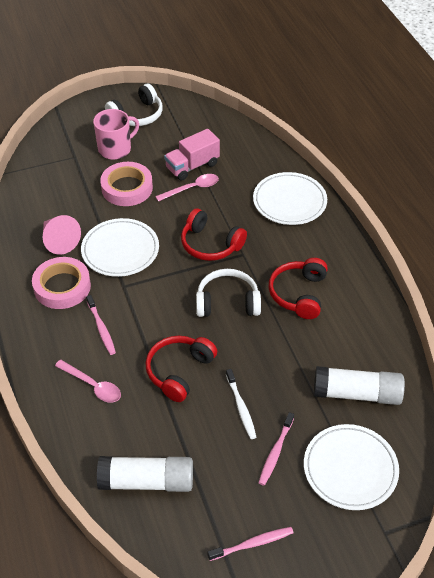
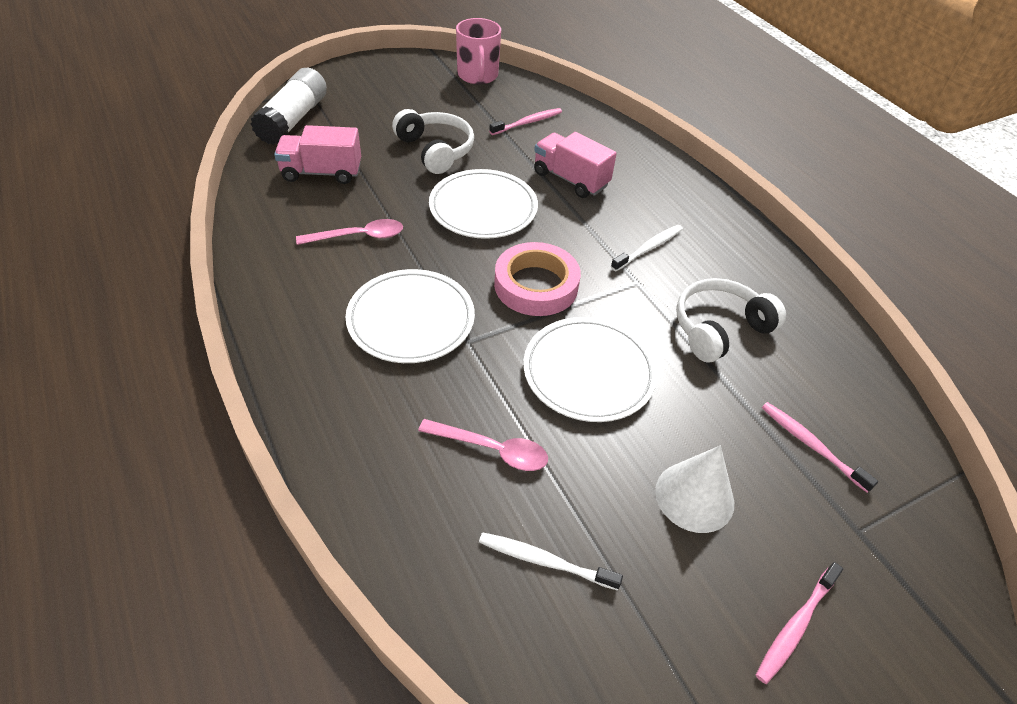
pink cone: 1 -> 0
pink tape: 2 -> 1
pink truck: 1 -> 2
red headphones: 3 -> 0
white cone: 0 -> 1
white glue stick: 2 -> 1
white toothbrush: 1 -> 2

